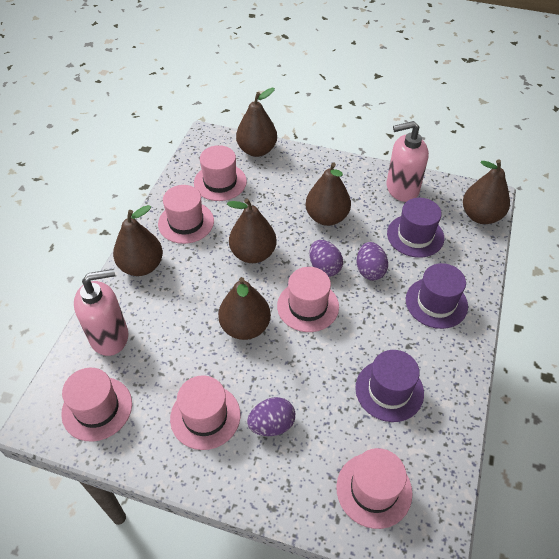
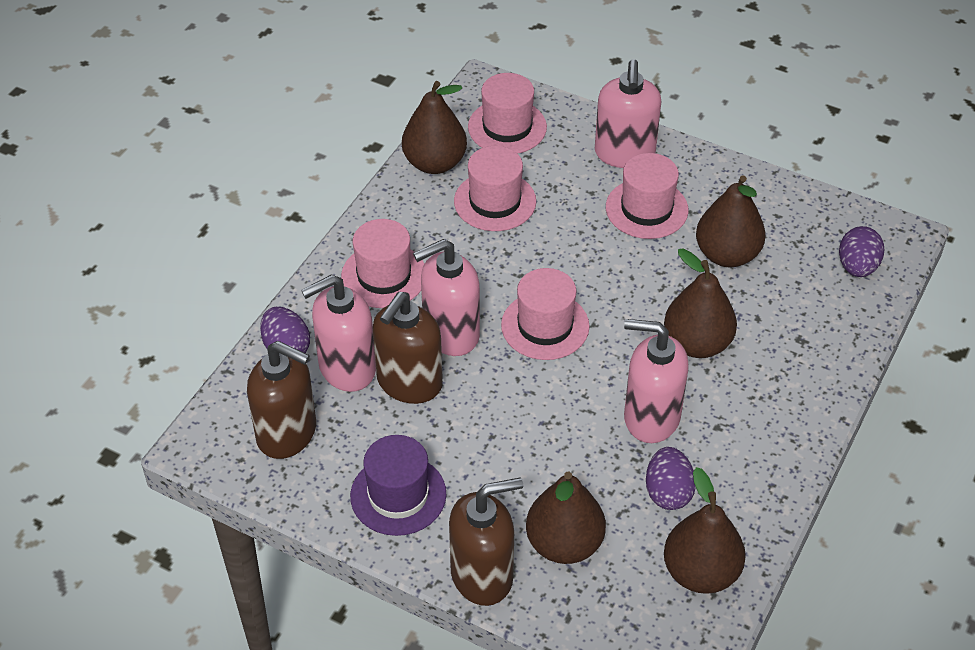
brown pear: 6 -> 5
brown soap dispenser: 0 -> 3
pink hat: 6 -> 5
pink soap dispenser: 2 -> 4
purple hat: 3 -> 1

